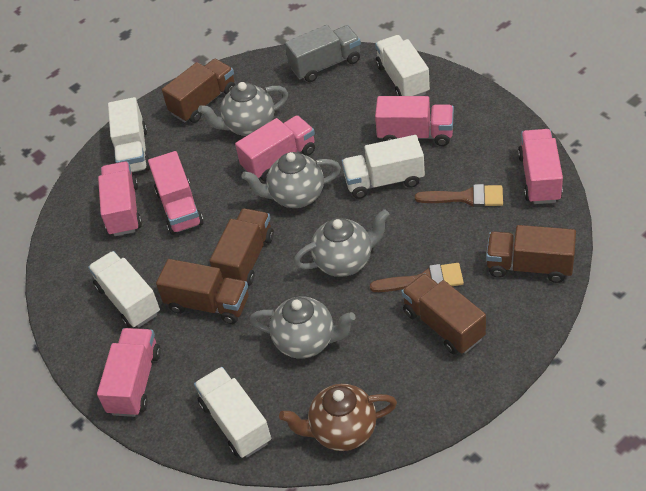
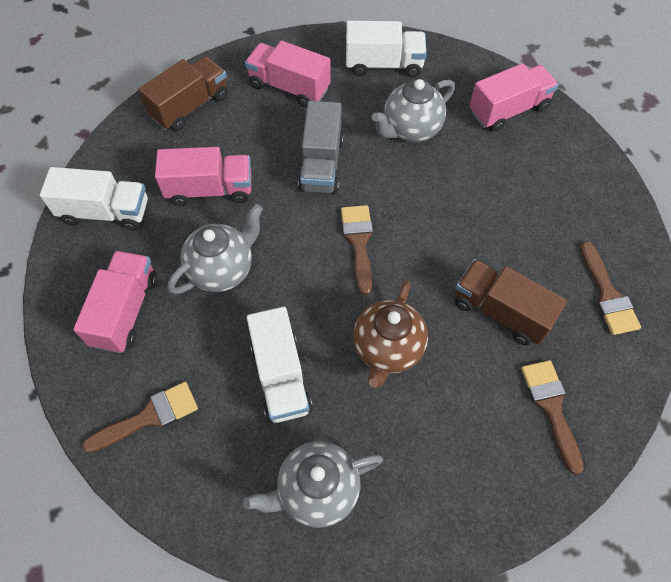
brown brush: 2 -> 4
brown truck: 5 -> 2
grey teapot: 4 -> 3
pink truck: 6 -> 4
white truck: 5 -> 3

